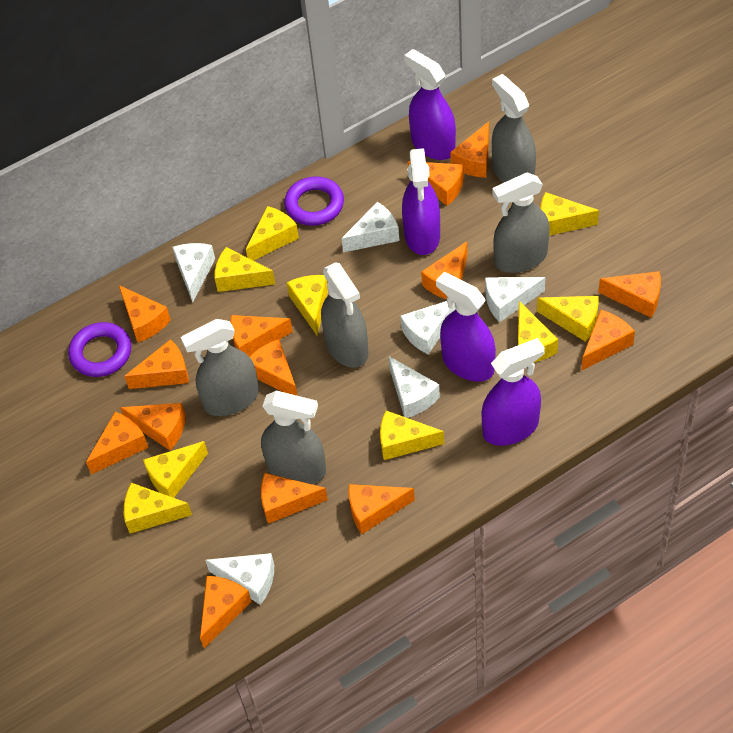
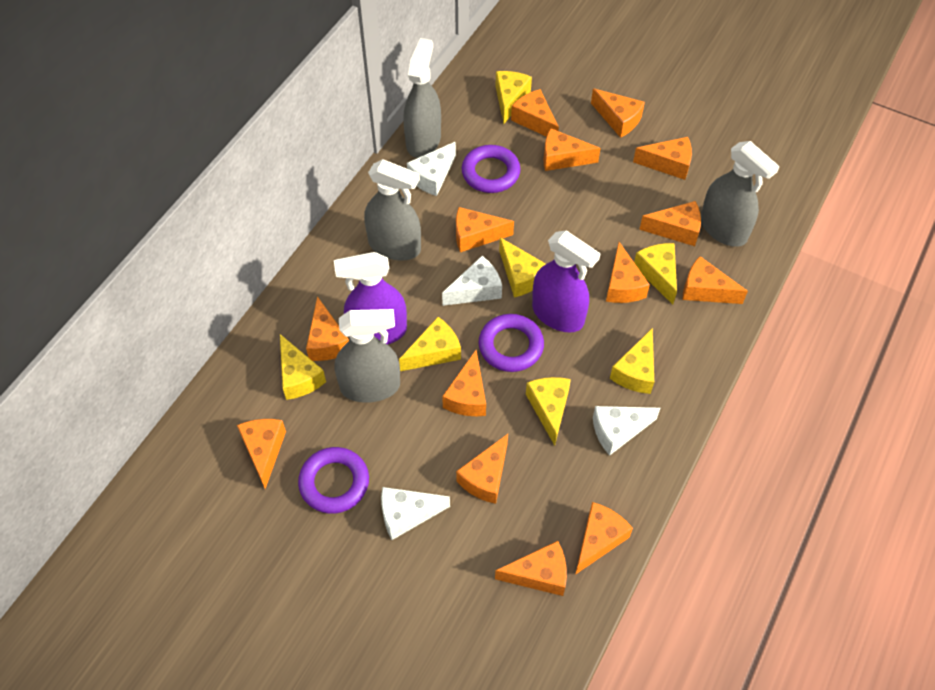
grey spray bottle: 5 -> 4
purple ring: 2 -> 3
purple spray bottle: 4 -> 2
white cheese: 6 -> 4
yellow cheese: 9 -> 7

